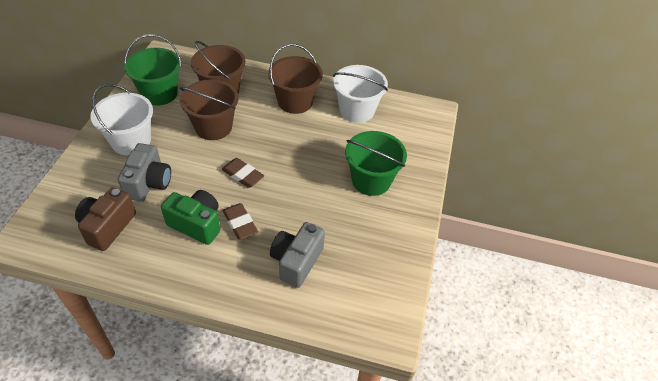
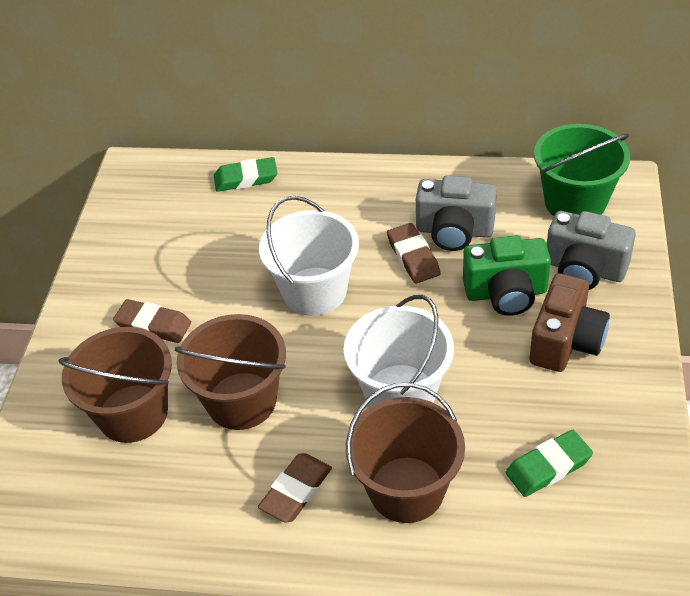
brown eraser: 2 -> 3
green bucket: 2 -> 1
green eraser: 0 -> 2

